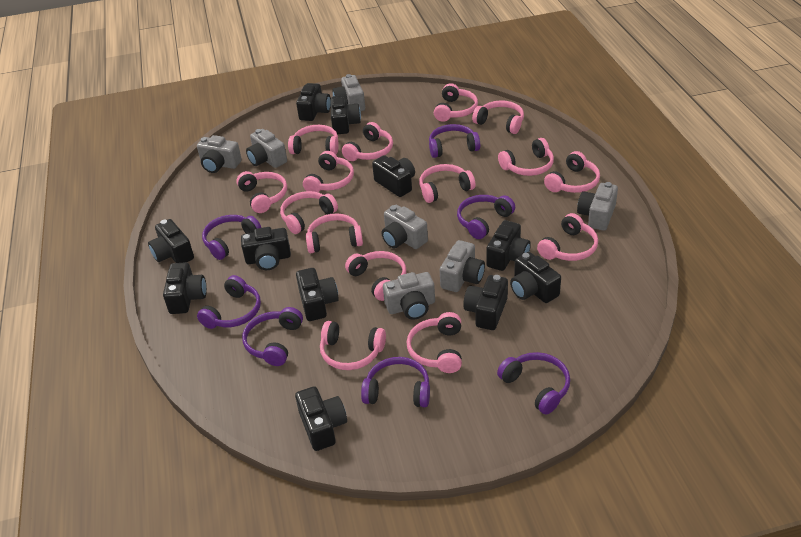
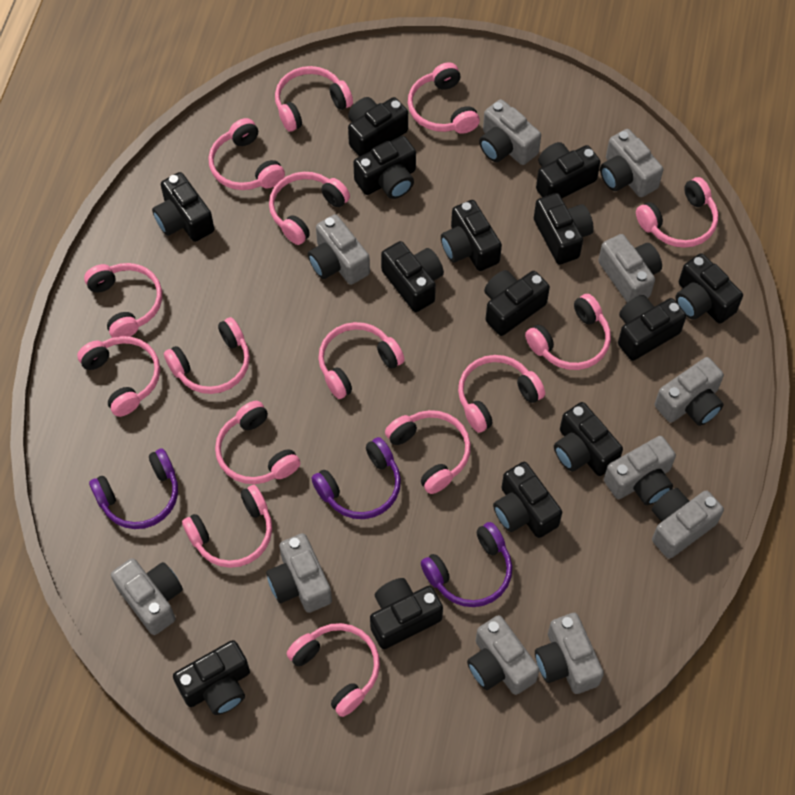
black camera: 11 -> 14
grey camera: 7 -> 11
purple headphones: 7 -> 3

